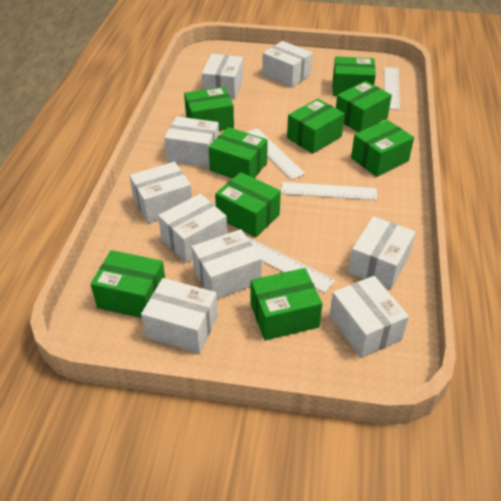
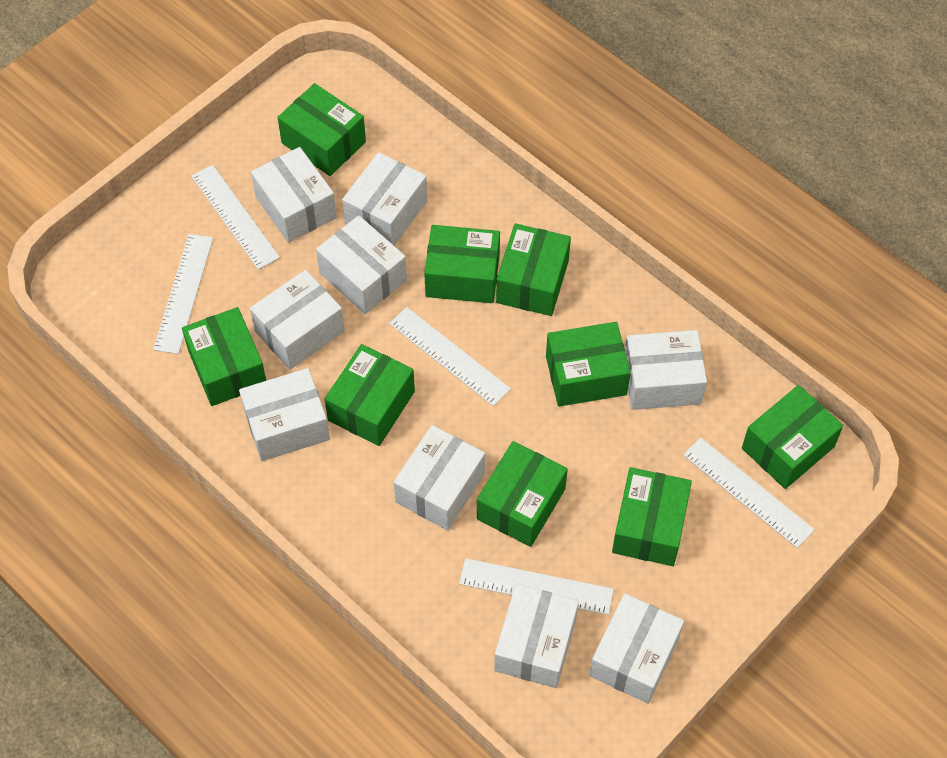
white ruler: 4 -> 5

